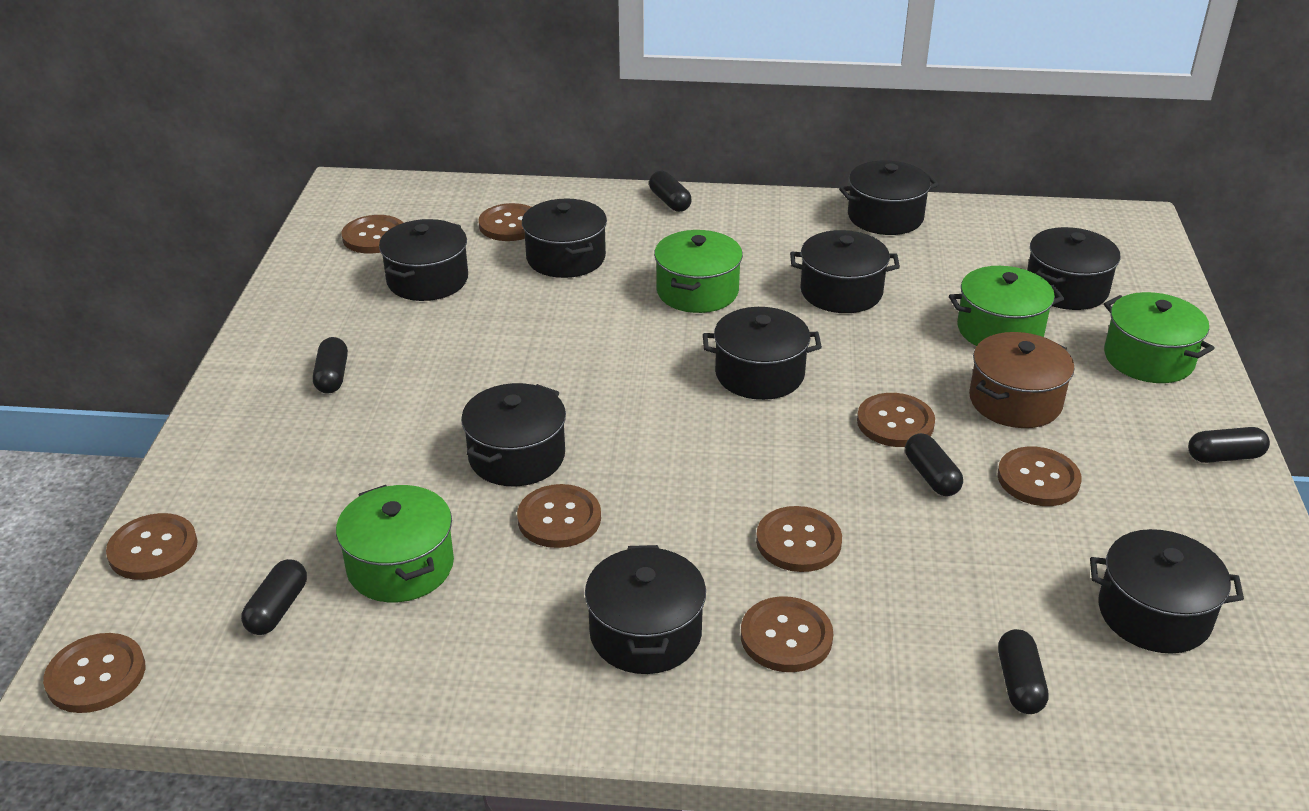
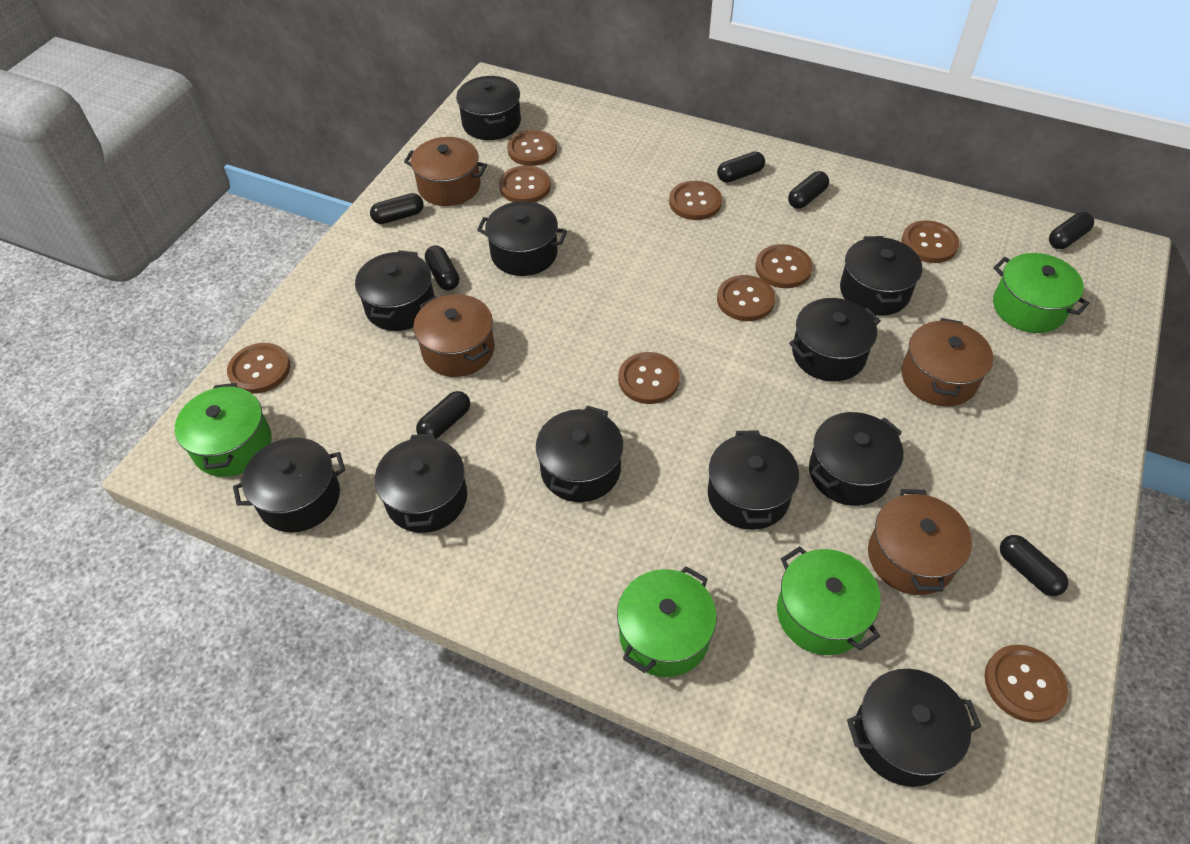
black capsule: 6 -> 7
black pot: 9 -> 11
brown pot: 1 -> 4

